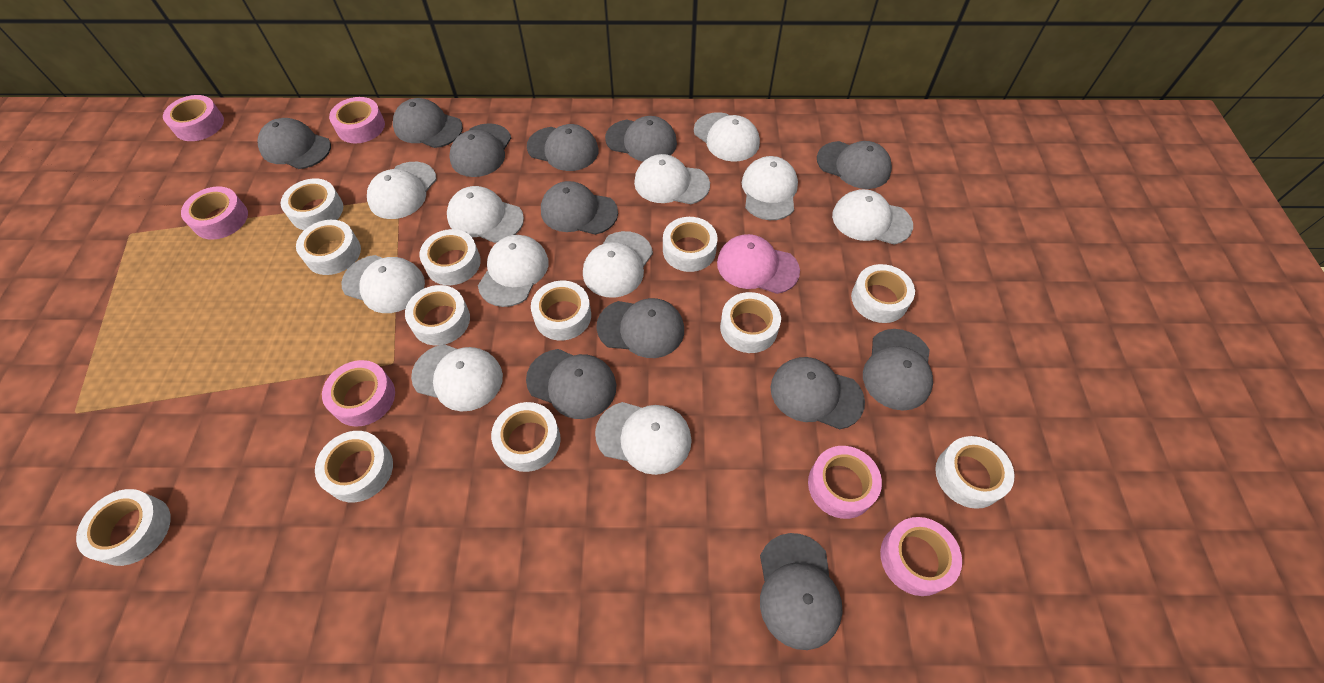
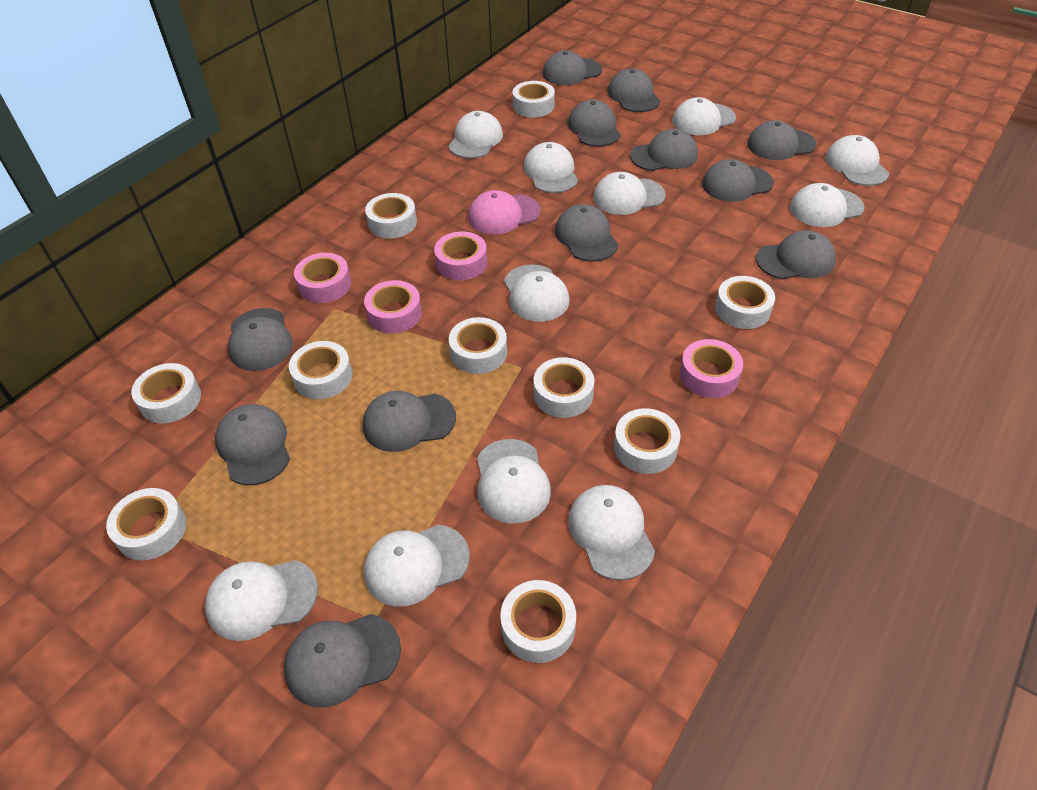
pink tape: 6 -> 4
white tape: 12 -> 10

